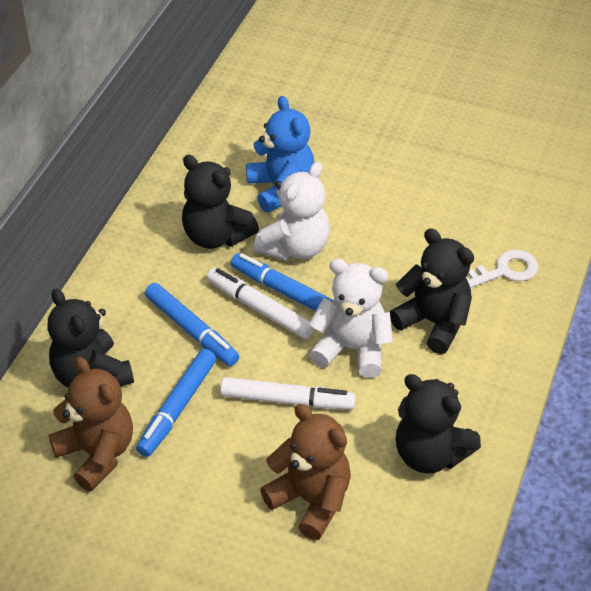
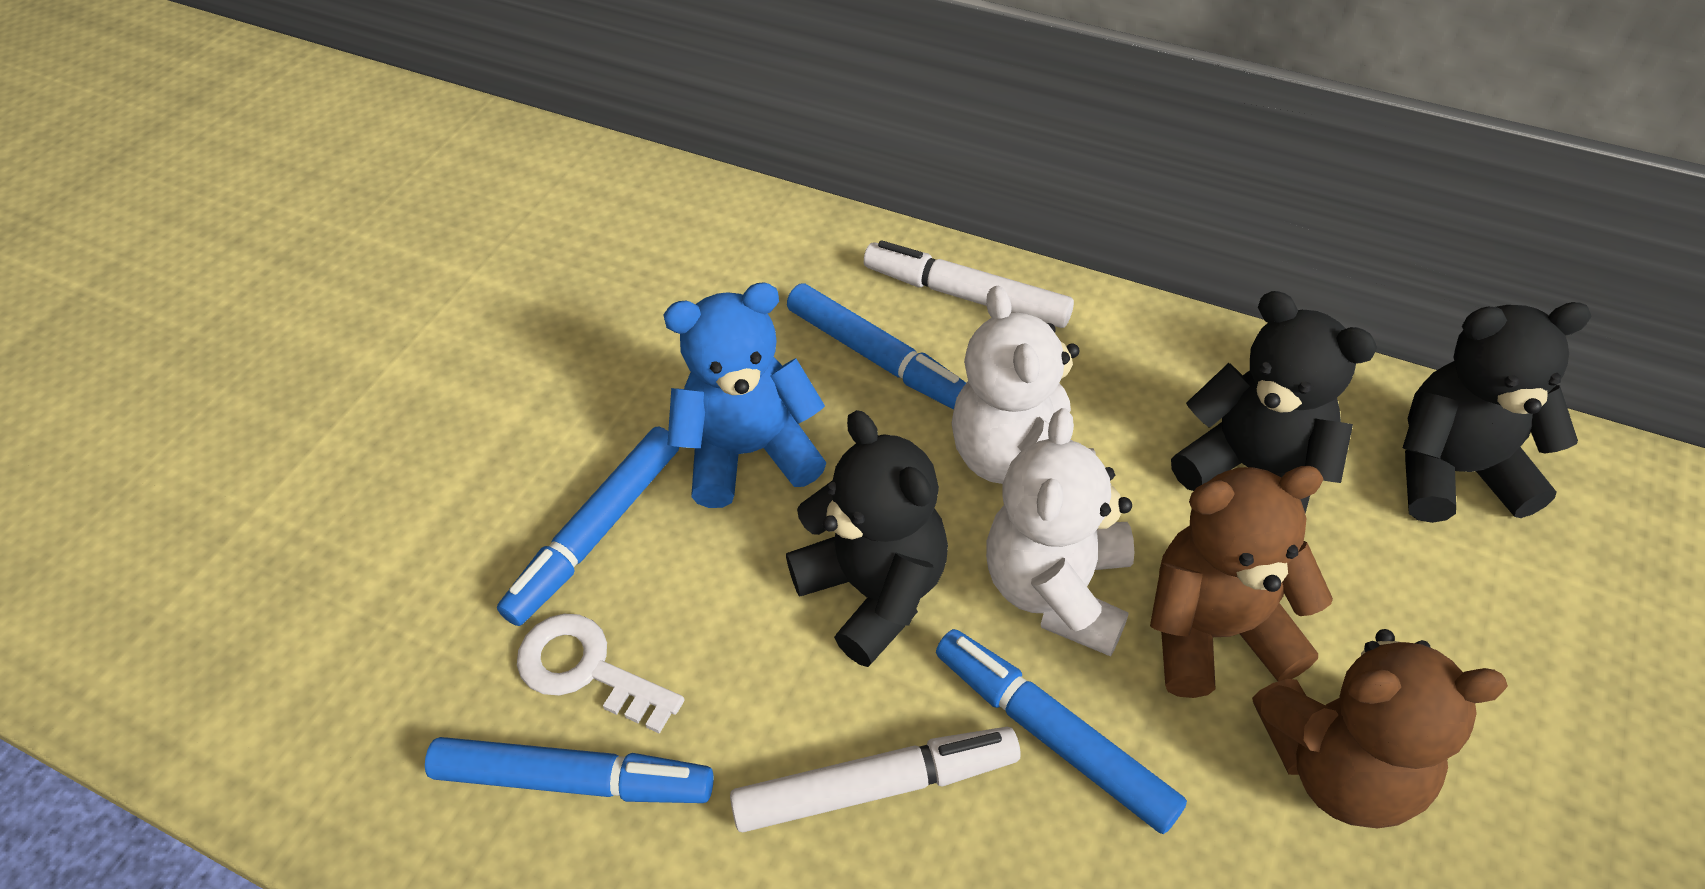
black teddy bear: 4 -> 3
blue marker: 3 -> 4

